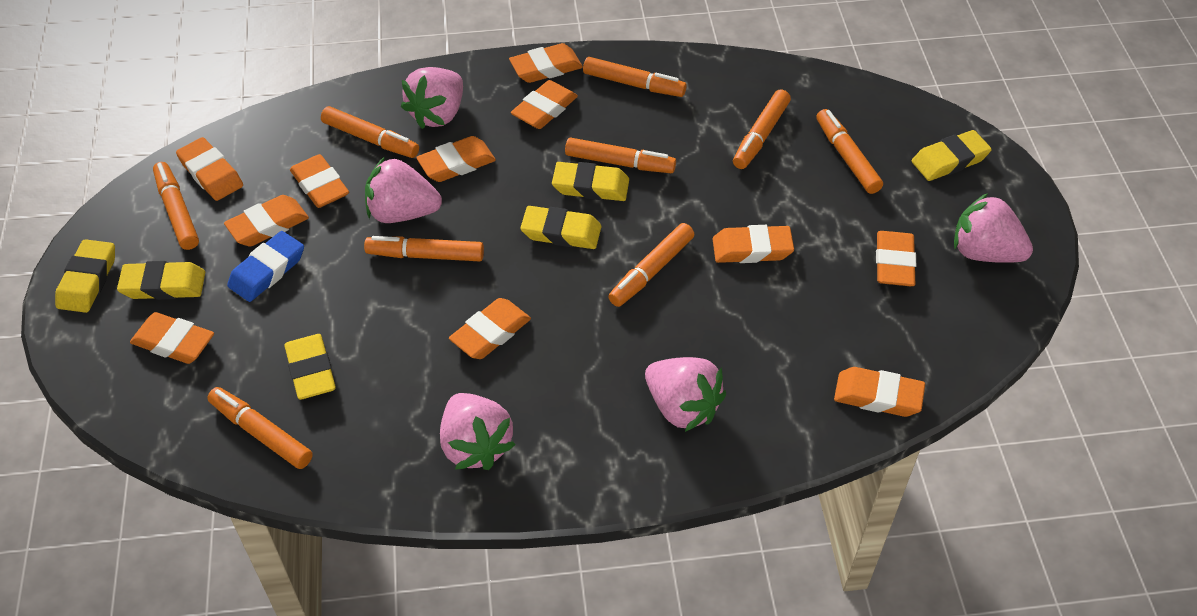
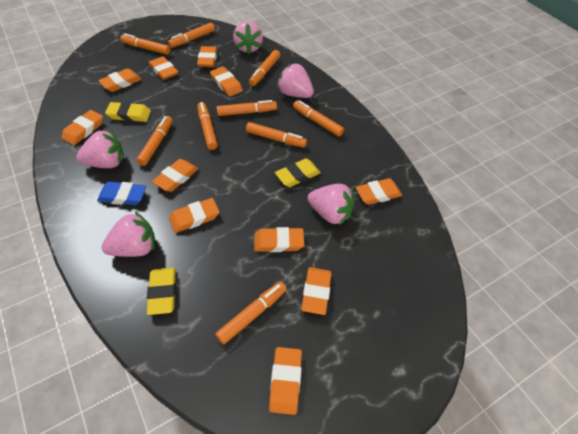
yellow eraser: 6 -> 3

